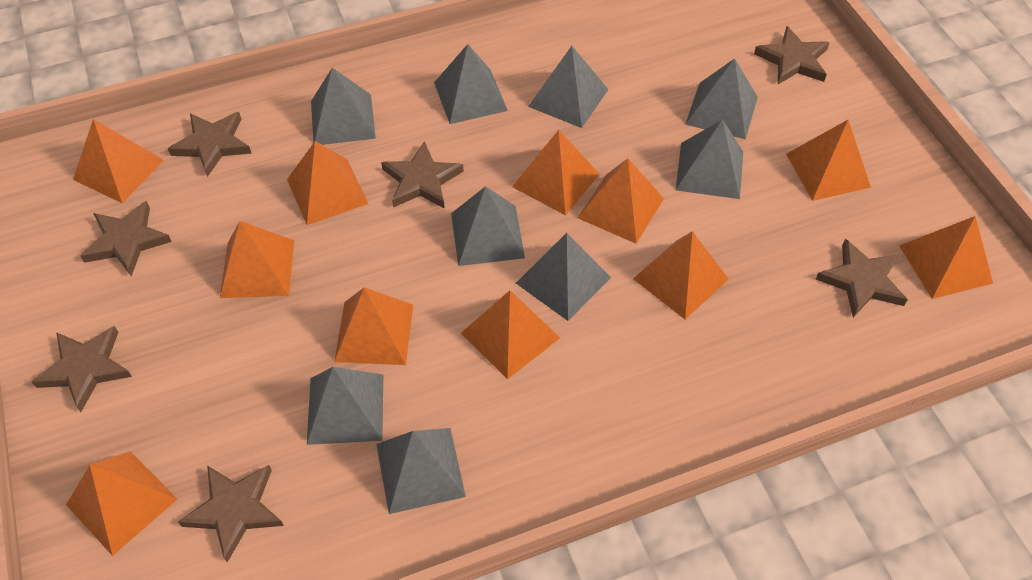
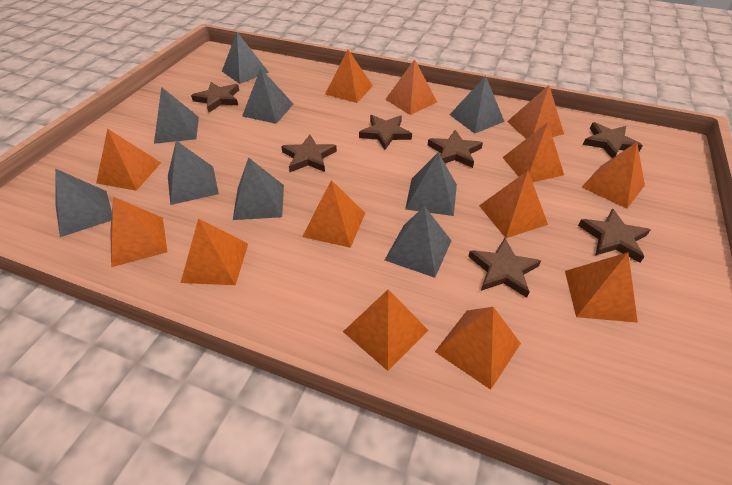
orange pyramid: 11 -> 13

